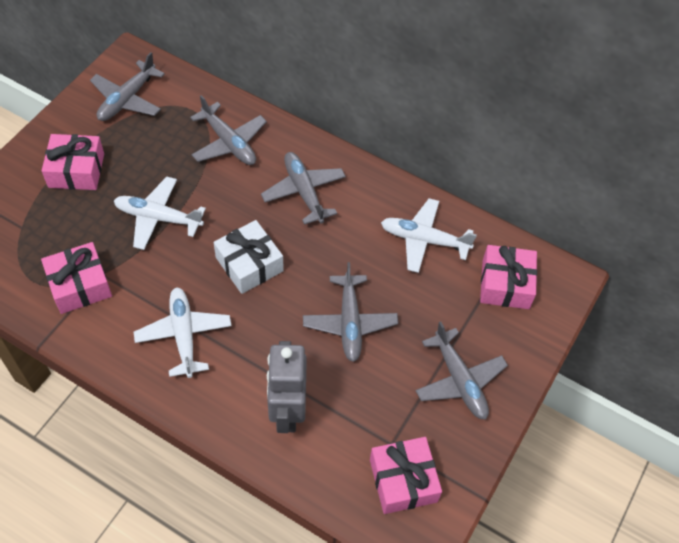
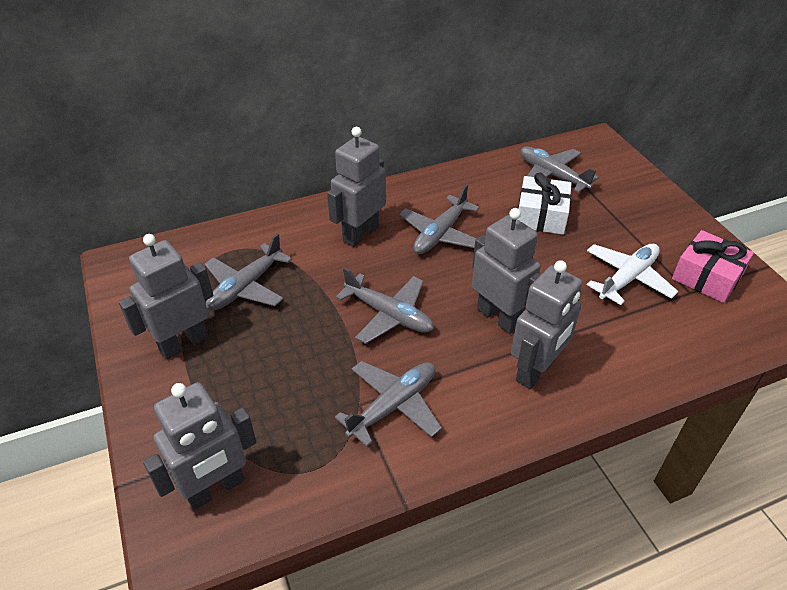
grey robot: 1 -> 5
pink gift: 4 -> 1
white plane: 3 -> 1

